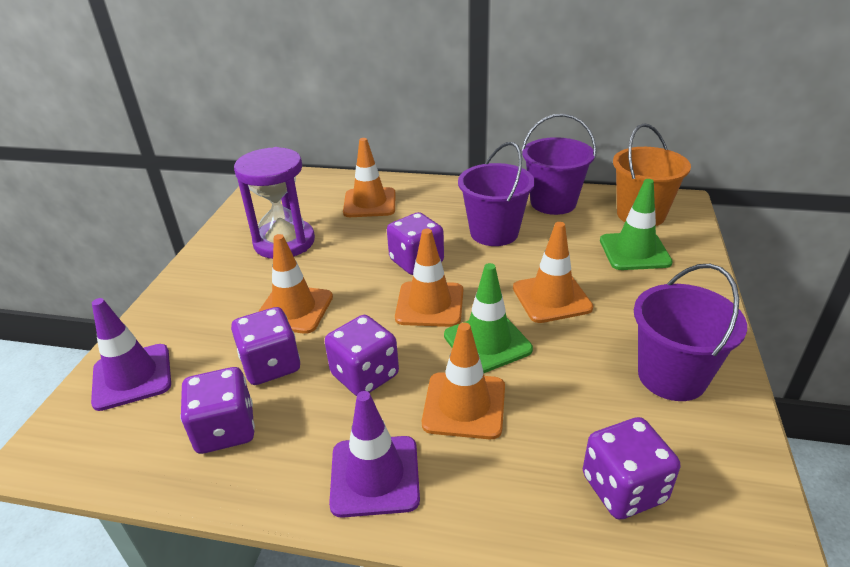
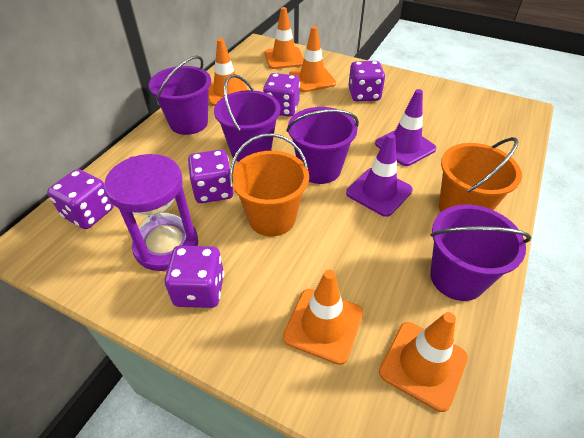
green traffic cone: 2 -> 0
orange bucket: 1 -> 2
purple bucket: 3 -> 4

